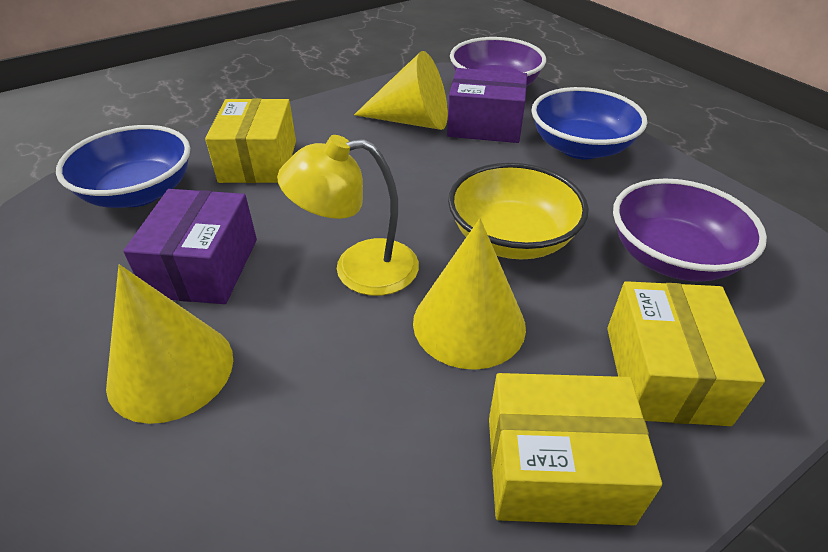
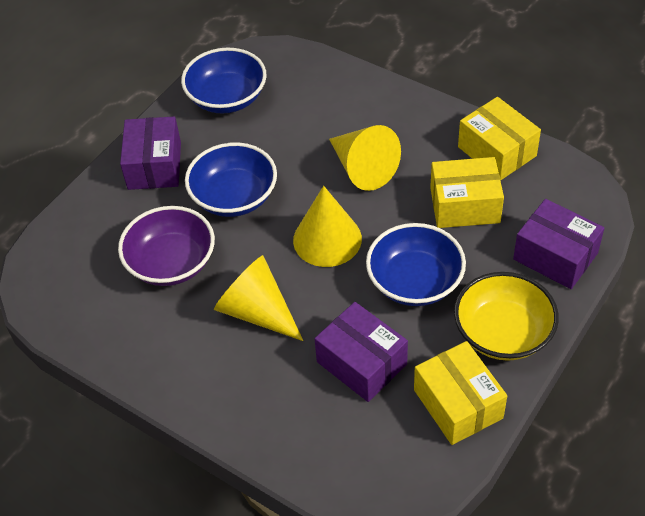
blue bowl: 2 -> 3
purple bowl: 2 -> 1
purple box: 2 -> 3
yellow lamp: 1 -> 0

